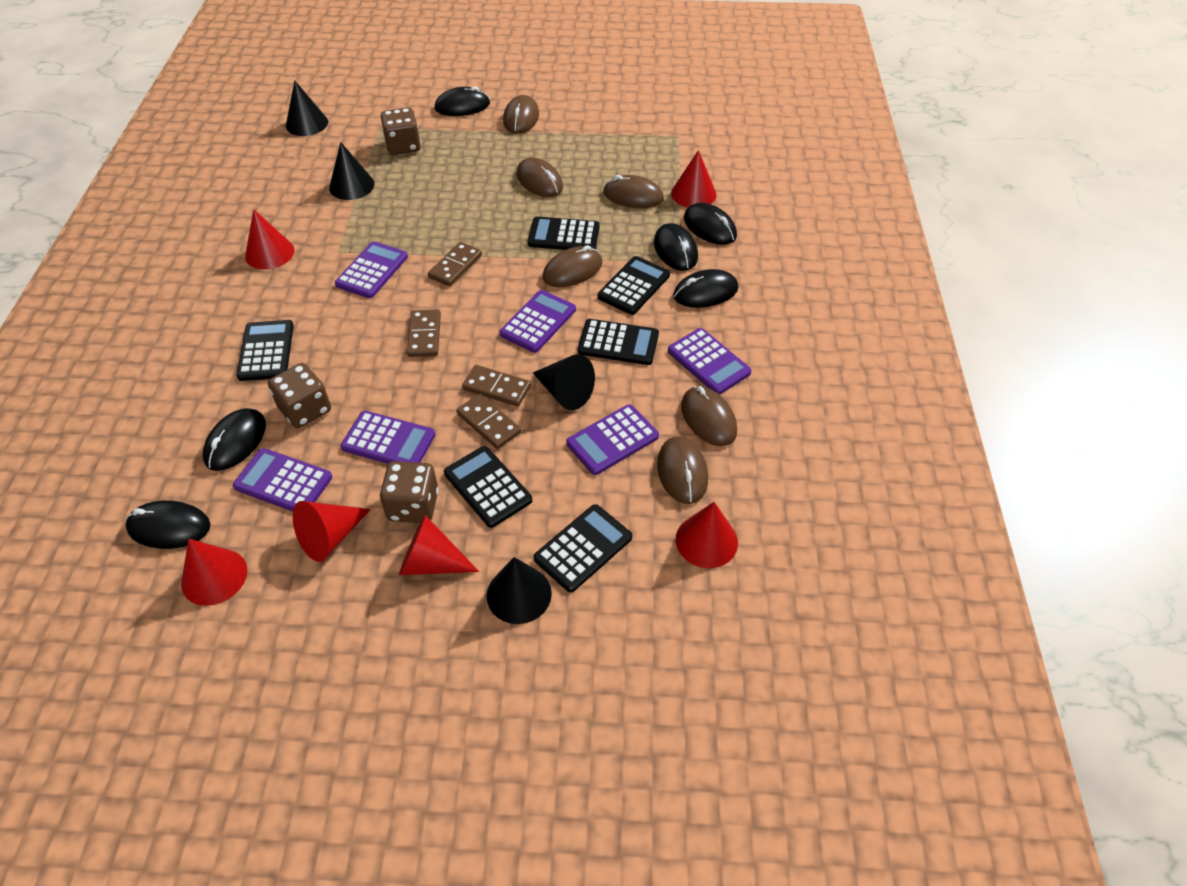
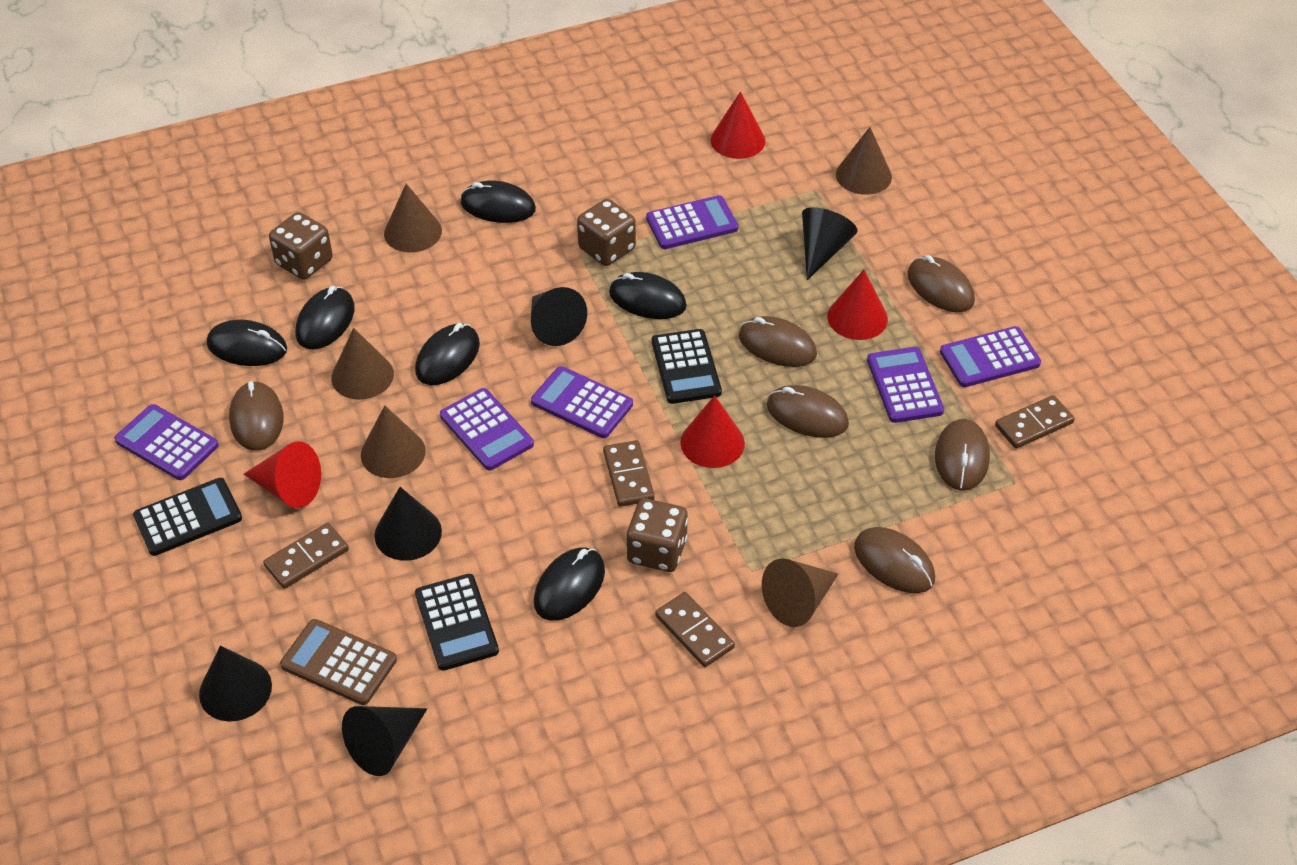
black calculator: 6 -> 3
black cone: 4 -> 5
brown calculator: 0 -> 1
brown cone: 0 -> 5
red cone: 6 -> 4

